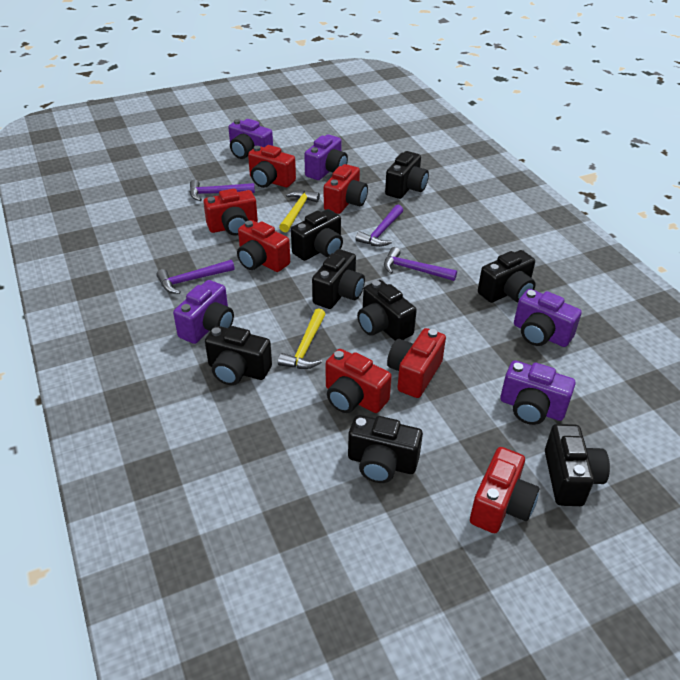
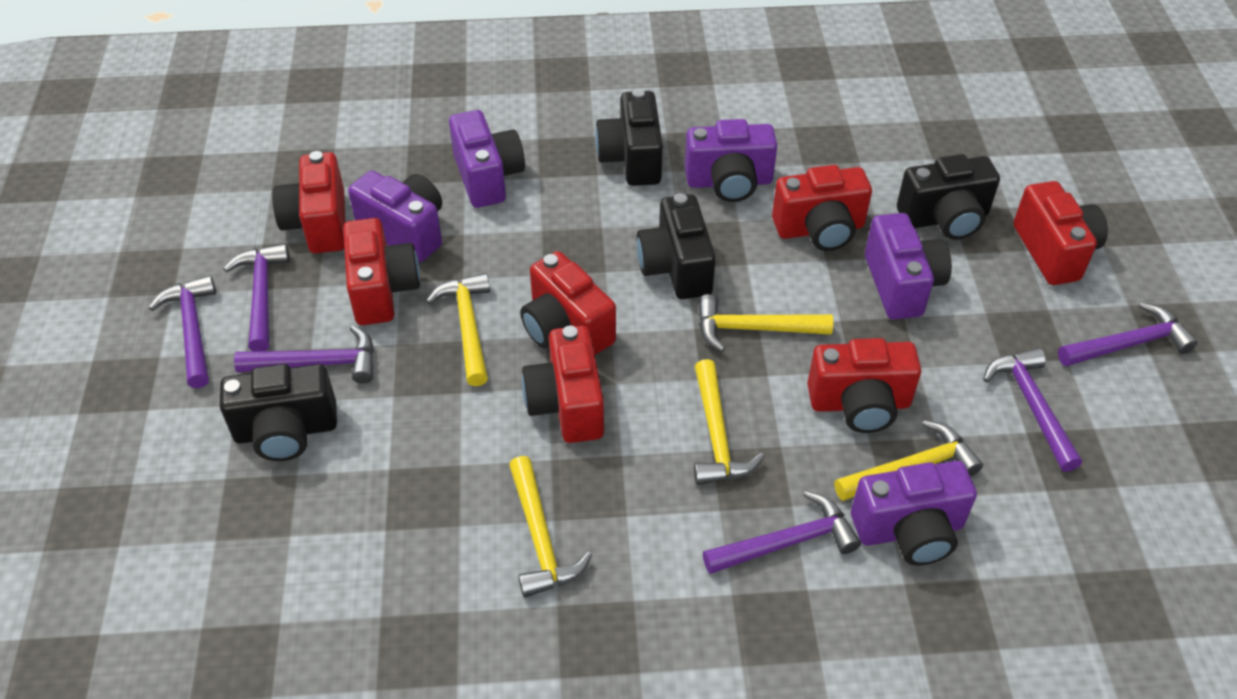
black camera: 8 -> 4
purple hammer: 4 -> 6
yellow hammer: 2 -> 5

